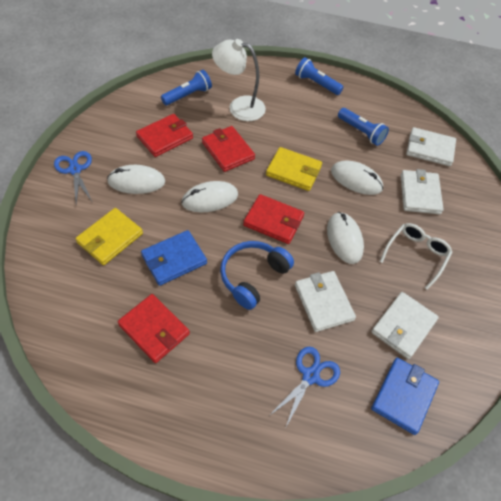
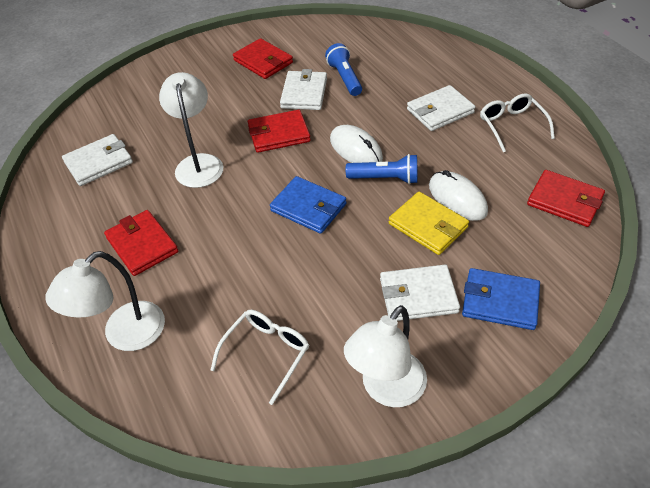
blue flashlight: 3 -> 2
blue headphones: 1 -> 0
blue scissors: 2 -> 0
white glasses: 1 -> 2
white lamp: 1 -> 3
white mouse: 4 -> 2
yellow wallet: 2 -> 1

